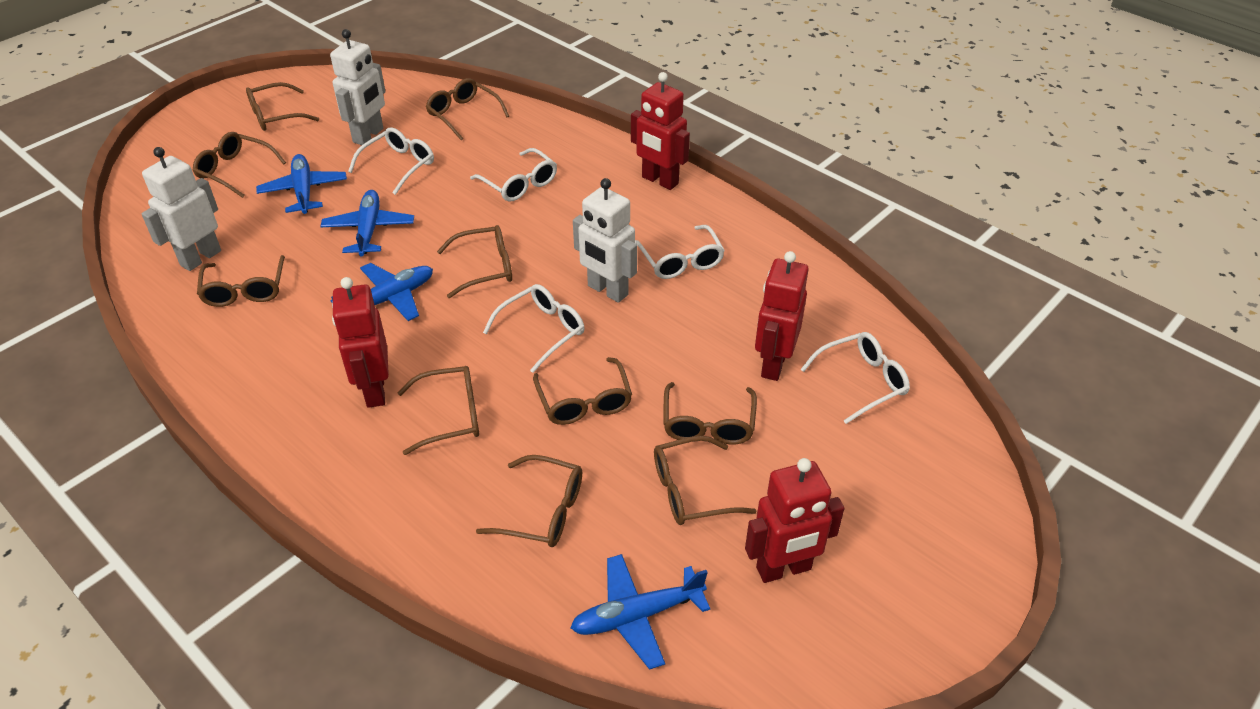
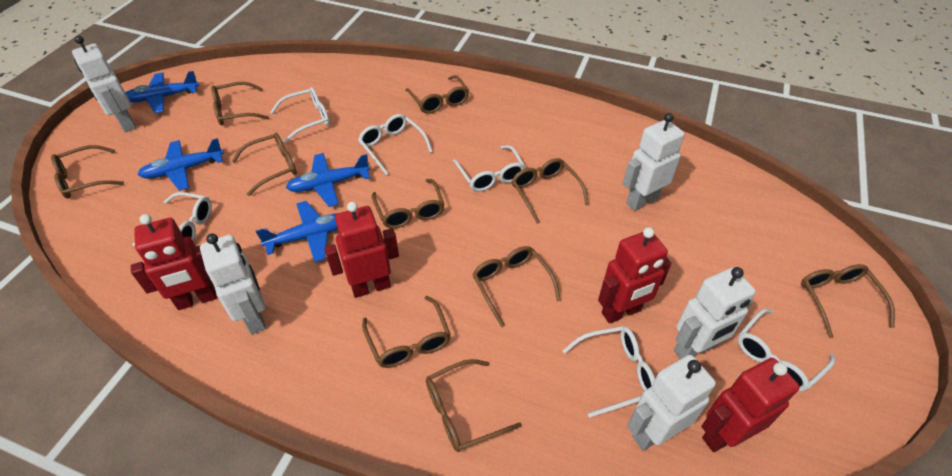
white glasses: 5 -> 6
white robot: 3 -> 5

